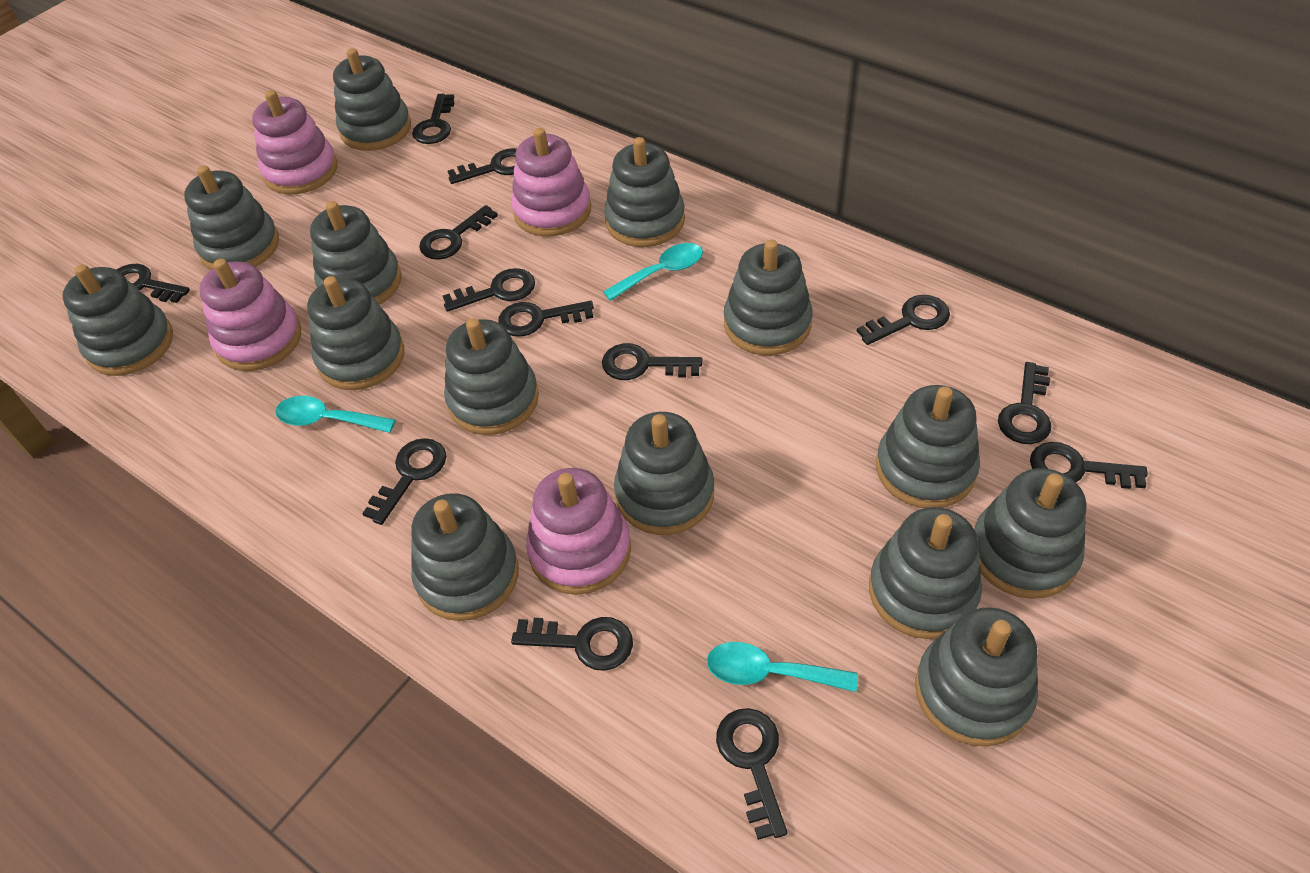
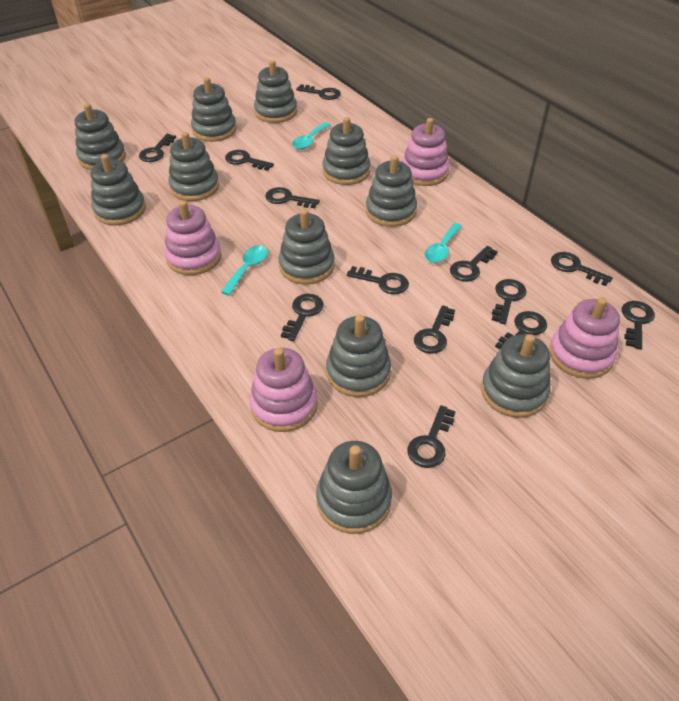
grey stacking toy: 14 -> 11

